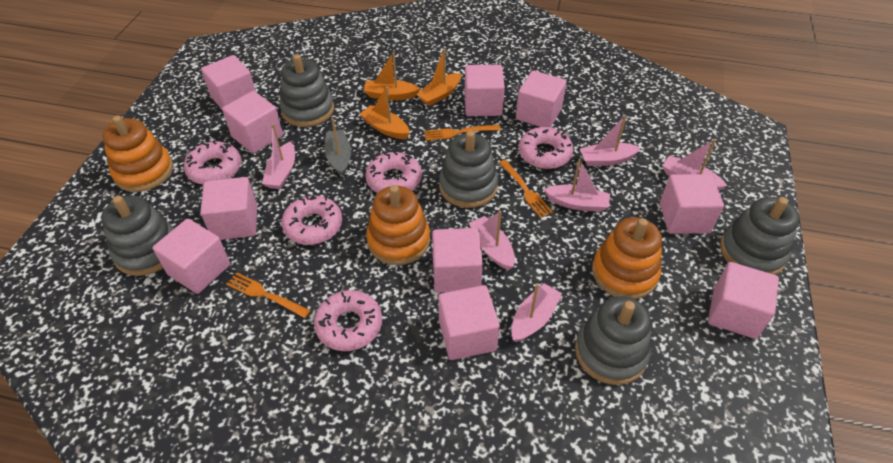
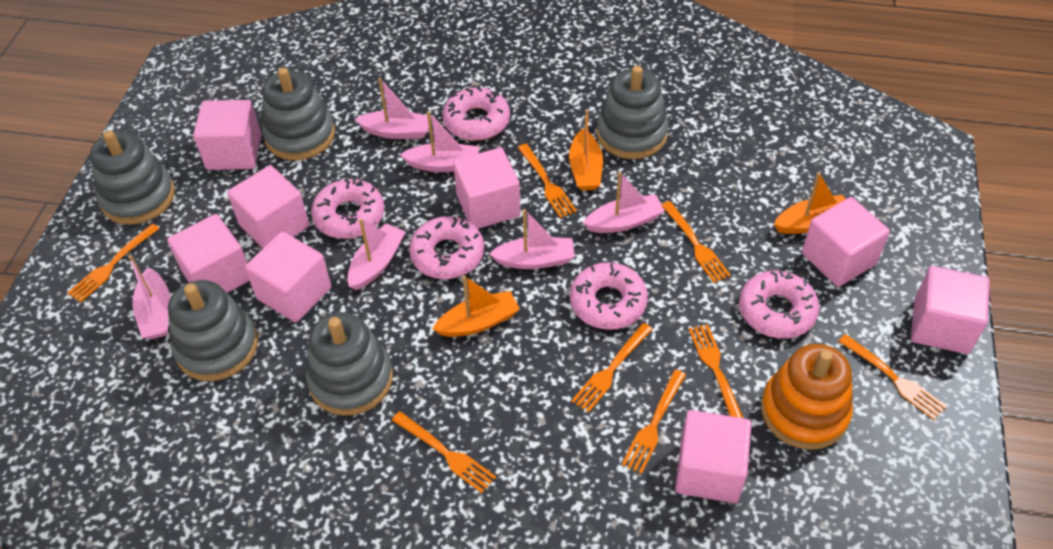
grey boat: 1 -> 0
orange fork: 3 -> 8
orange stacking toy: 3 -> 1
pink cube: 10 -> 8

